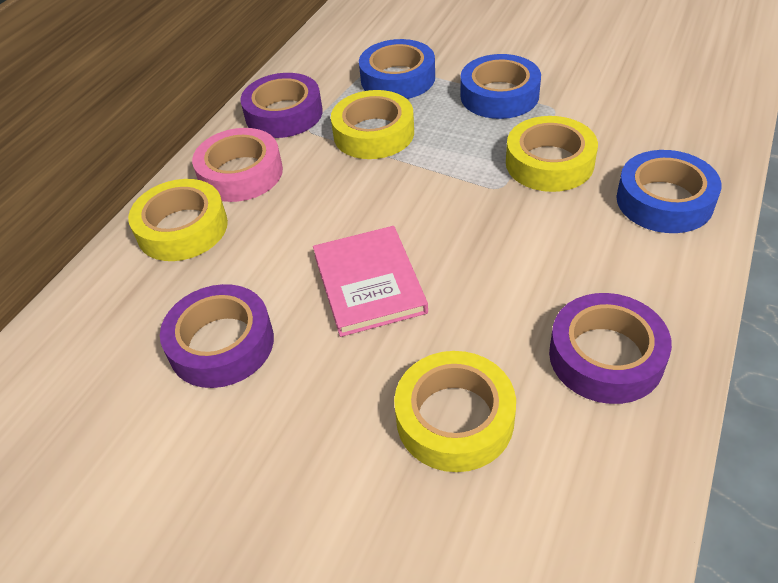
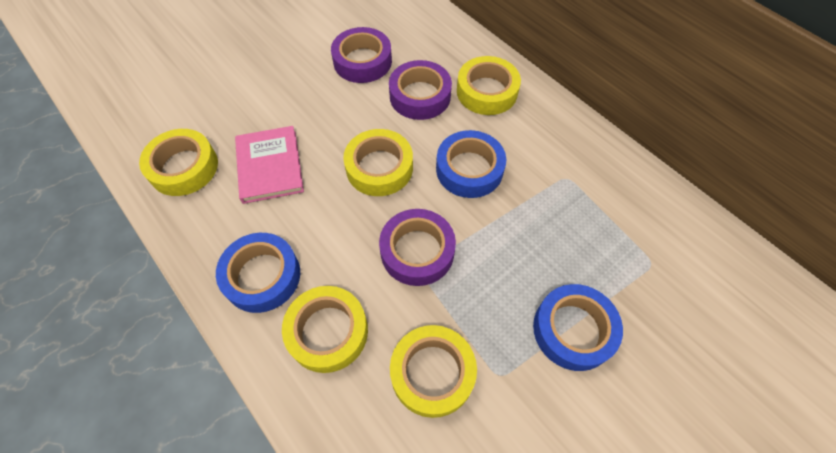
pink tape: 1 -> 0
yellow tape: 4 -> 5

